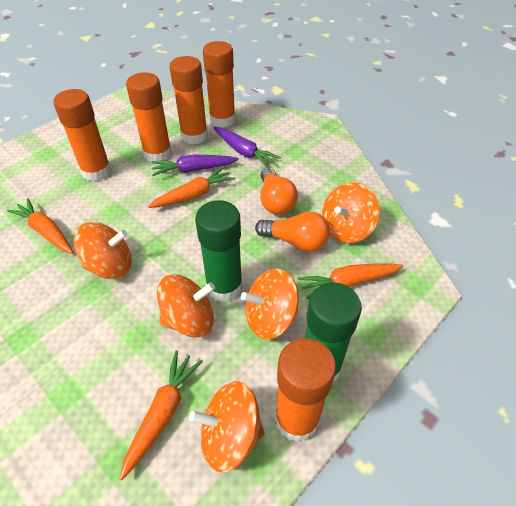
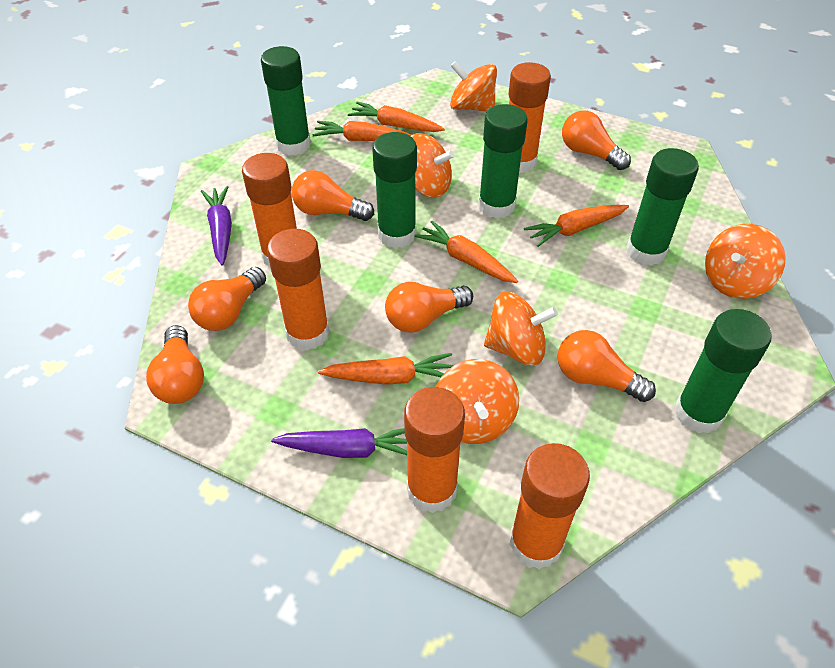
green glue stick: 2 -> 5
orange carrot: 4 -> 5
orange light bulb: 2 -> 6

